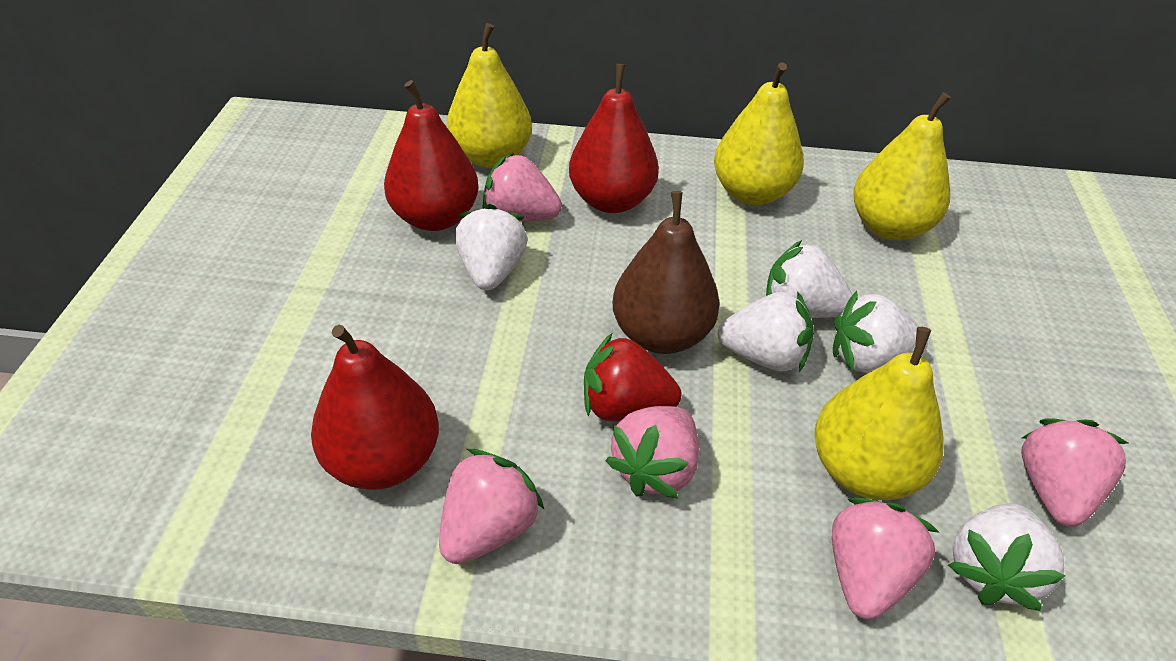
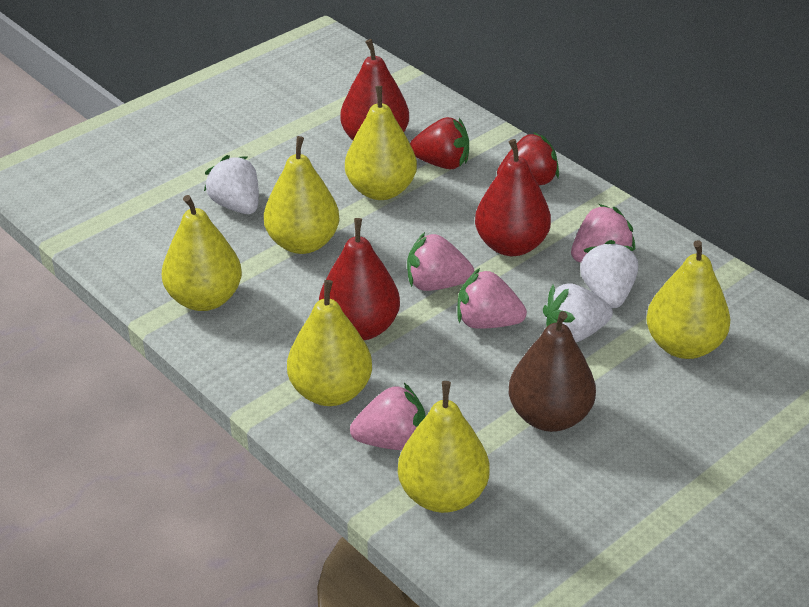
pink strawberry: 5 -> 4
red strawberry: 1 -> 2
white strawberry: 5 -> 3
yellow pear: 4 -> 6

